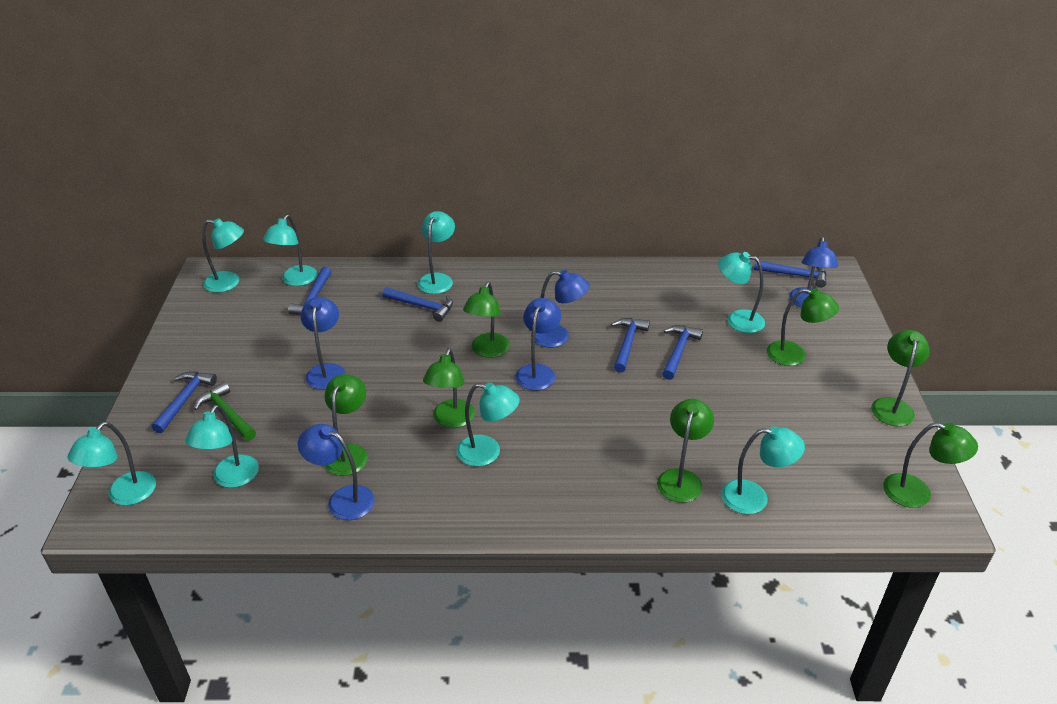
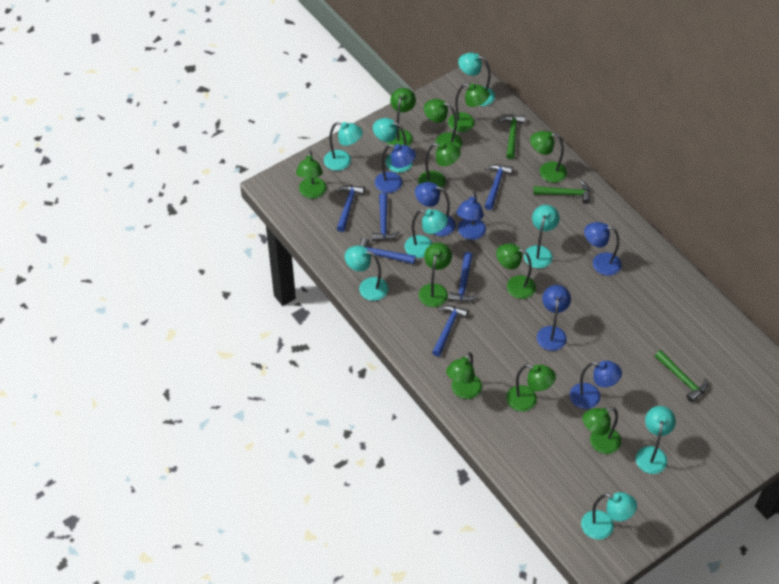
blue lamp: 5 -> 6
green hammer: 1 -> 3
green lamp: 7 -> 11

